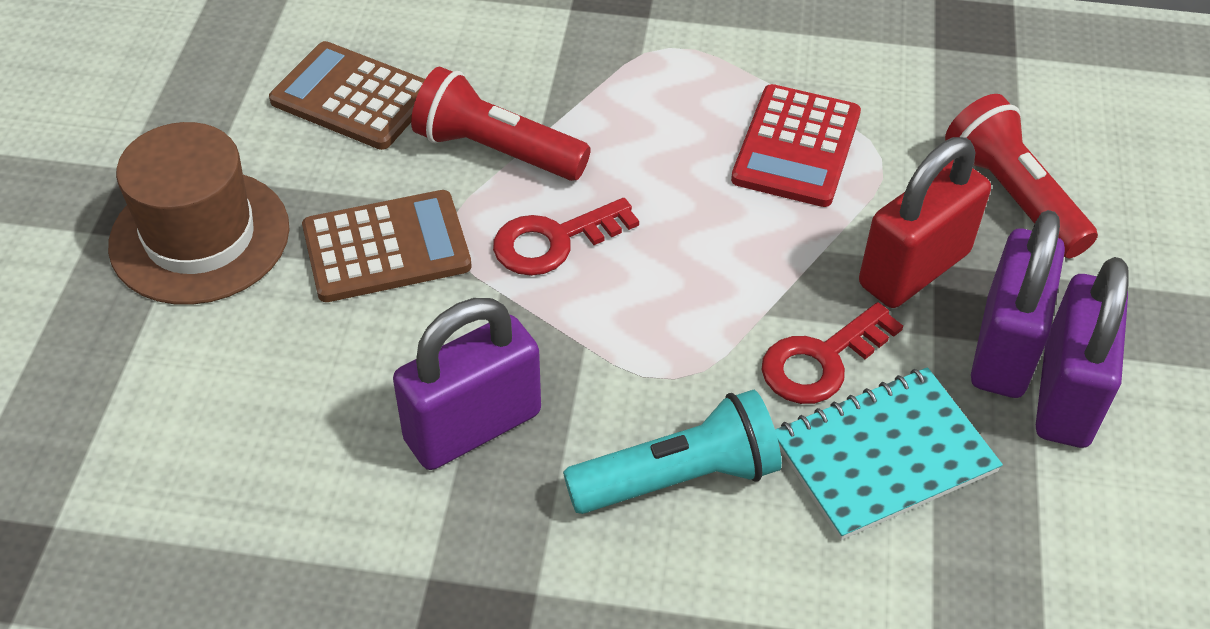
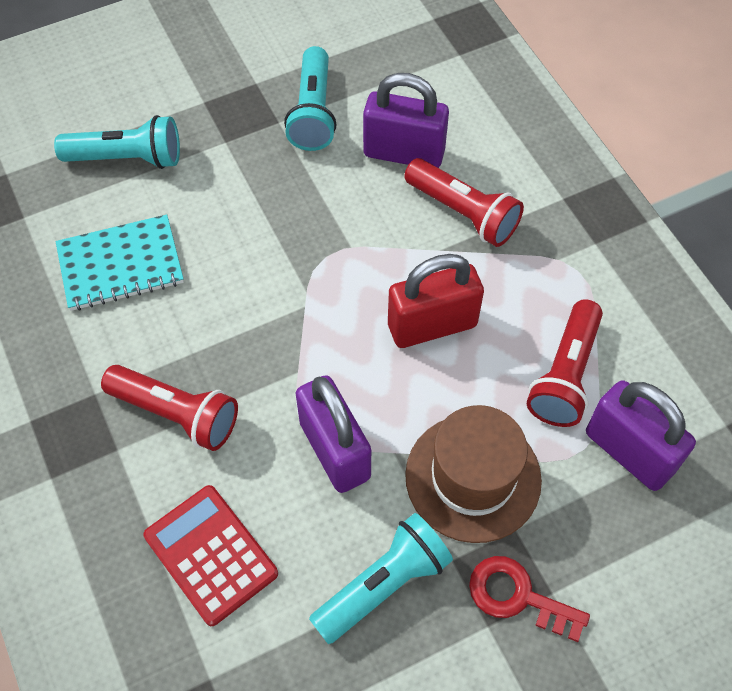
brown calculator: 2 -> 0
red flashlight: 2 -> 3
red key: 2 -> 1
turquoise flashlight: 1 -> 3

